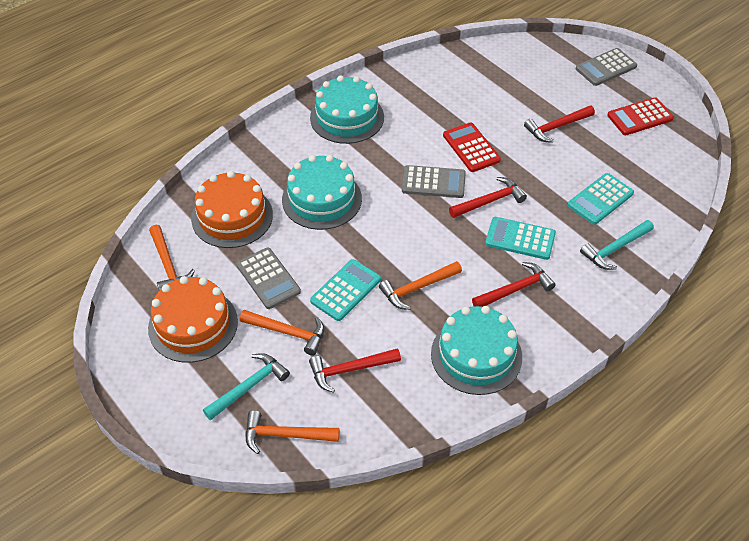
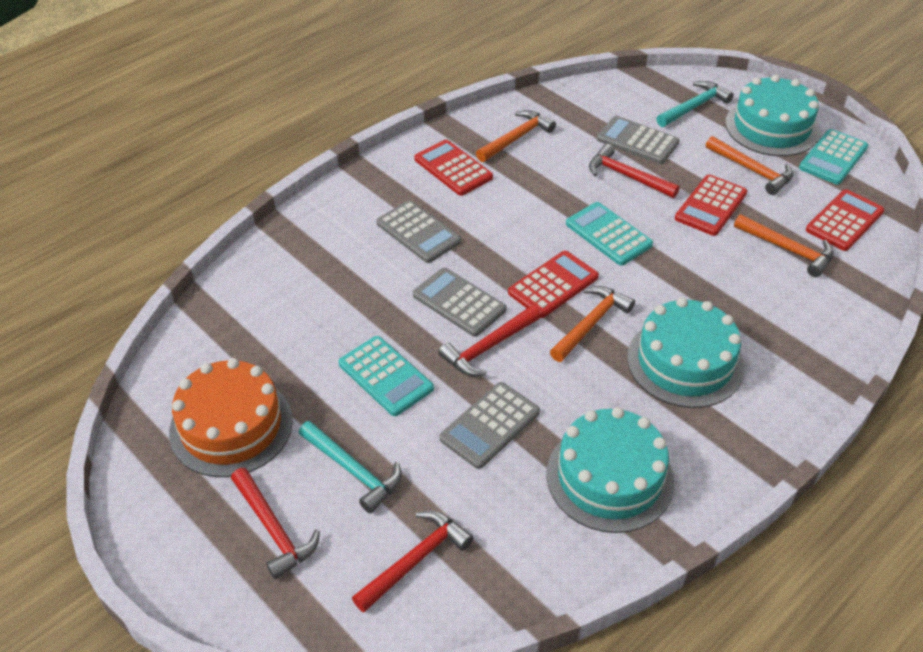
grey calculator: 3 -> 4
orange cake: 2 -> 1
red calculator: 2 -> 4

